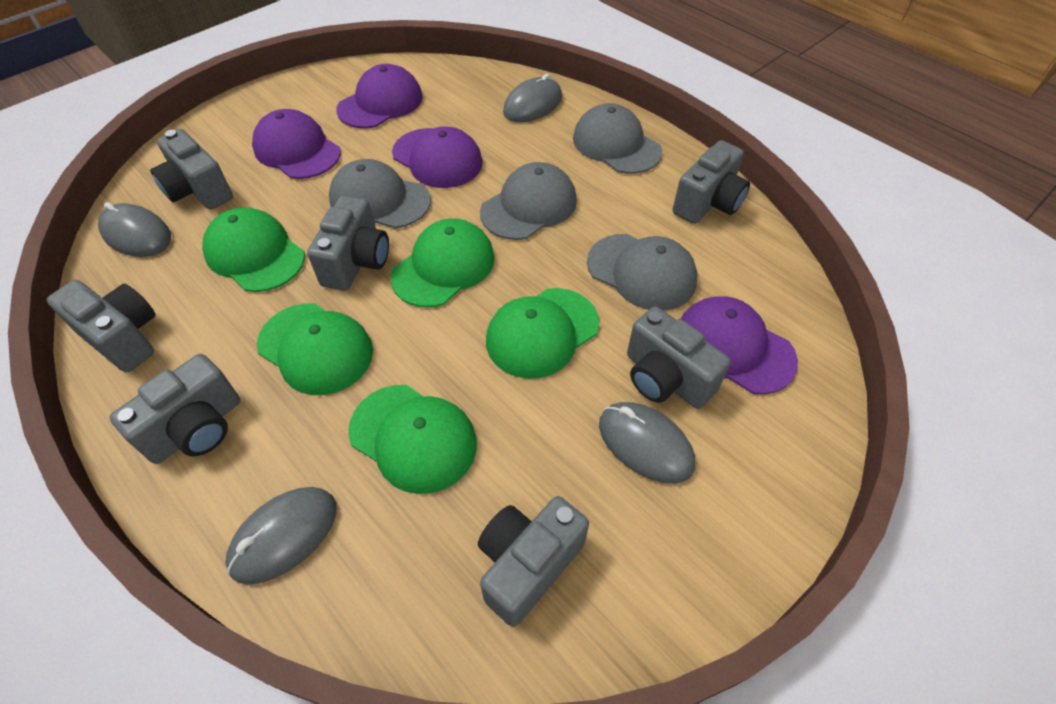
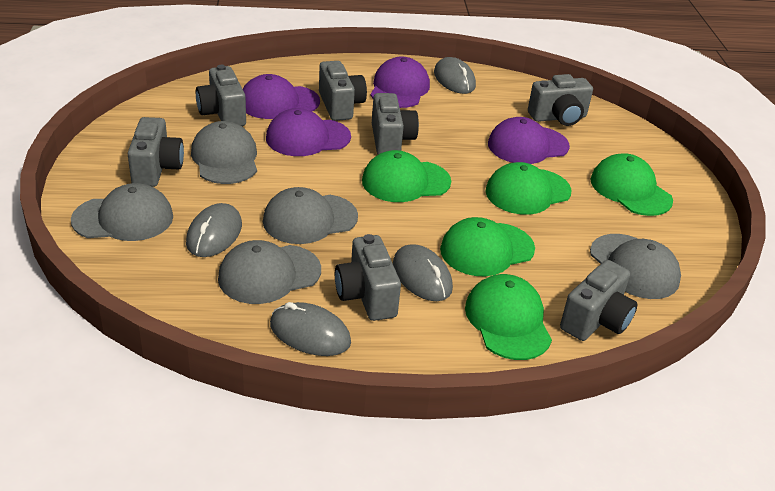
grey cap: 4 -> 5

